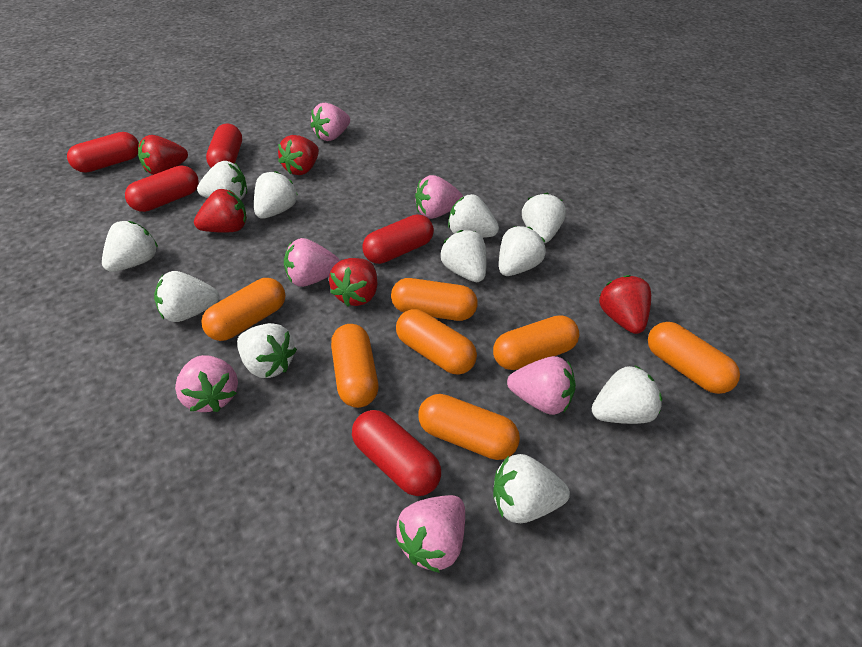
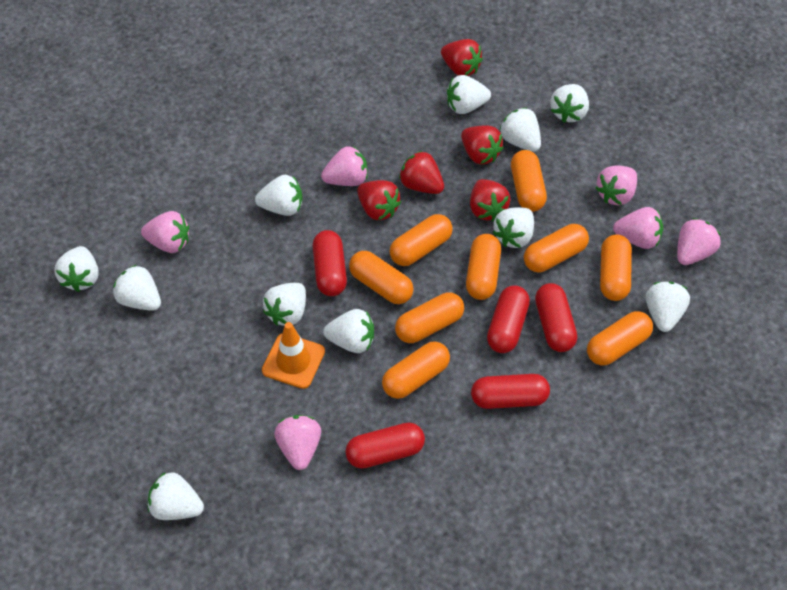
orange capsule: 7 -> 9
orange traffic cone: 0 -> 1

